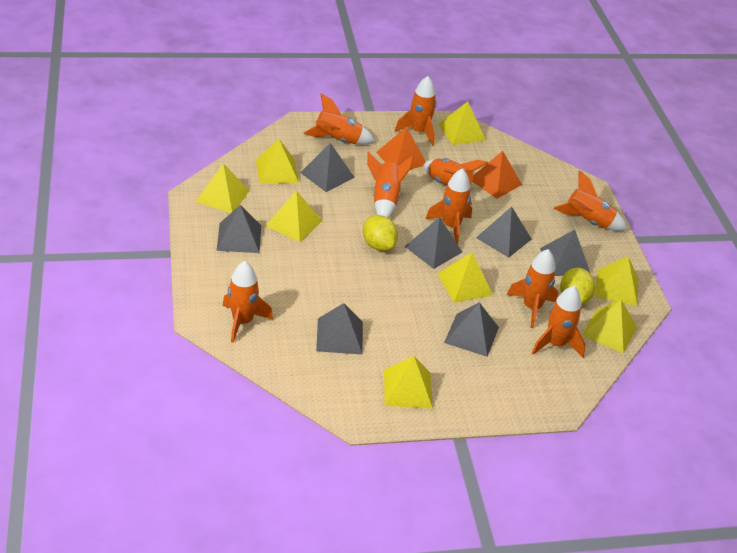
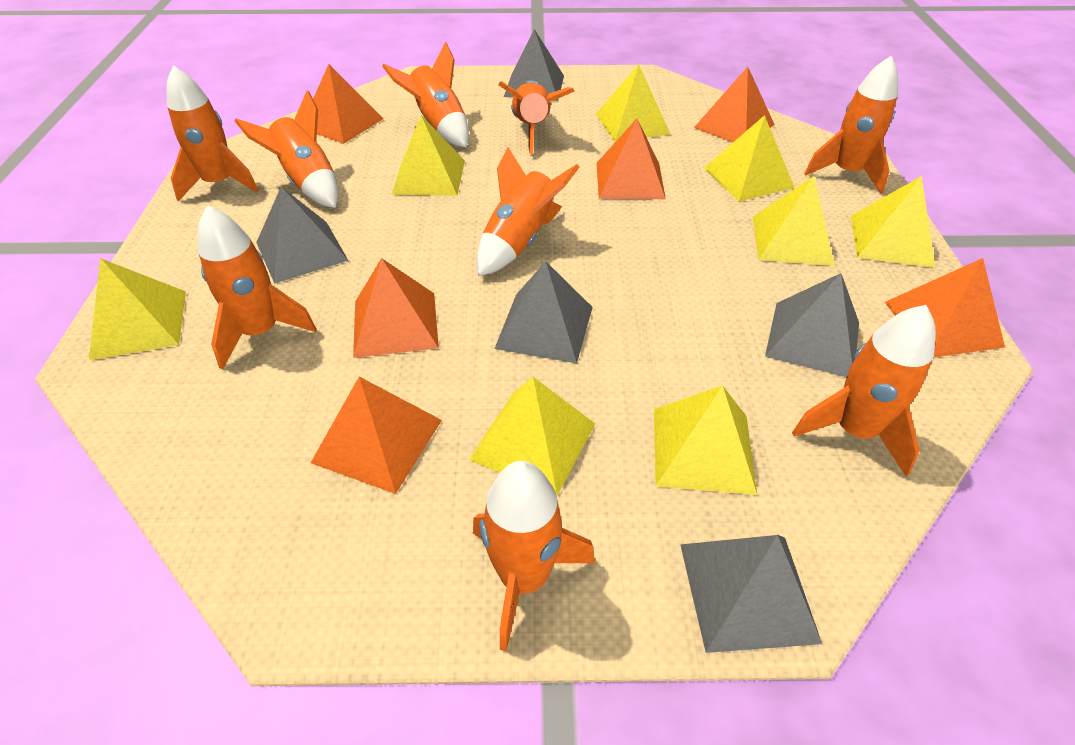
grey pyramid: 7 -> 5
orange pyramid: 2 -> 6
yellow lemon: 2 -> 0

